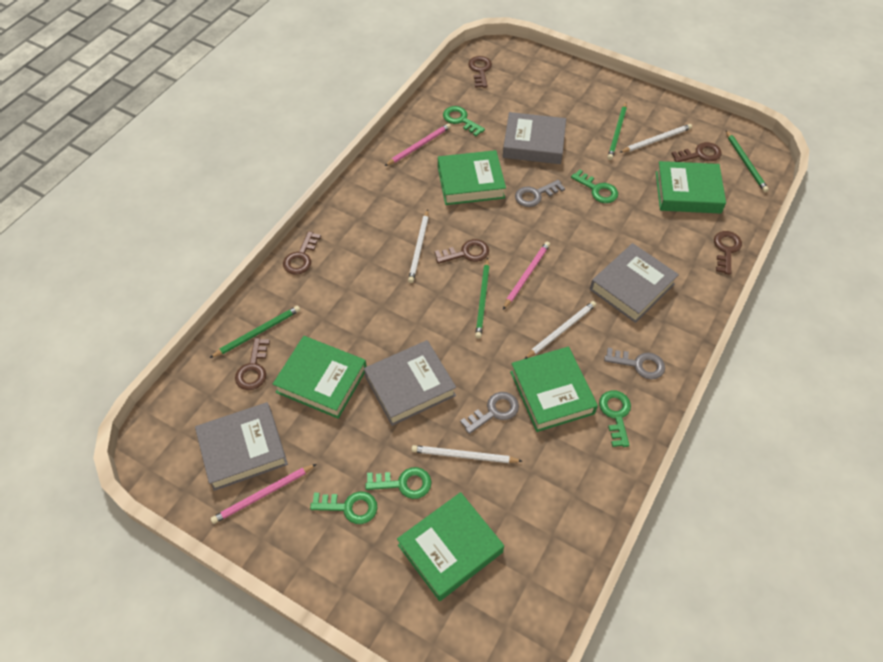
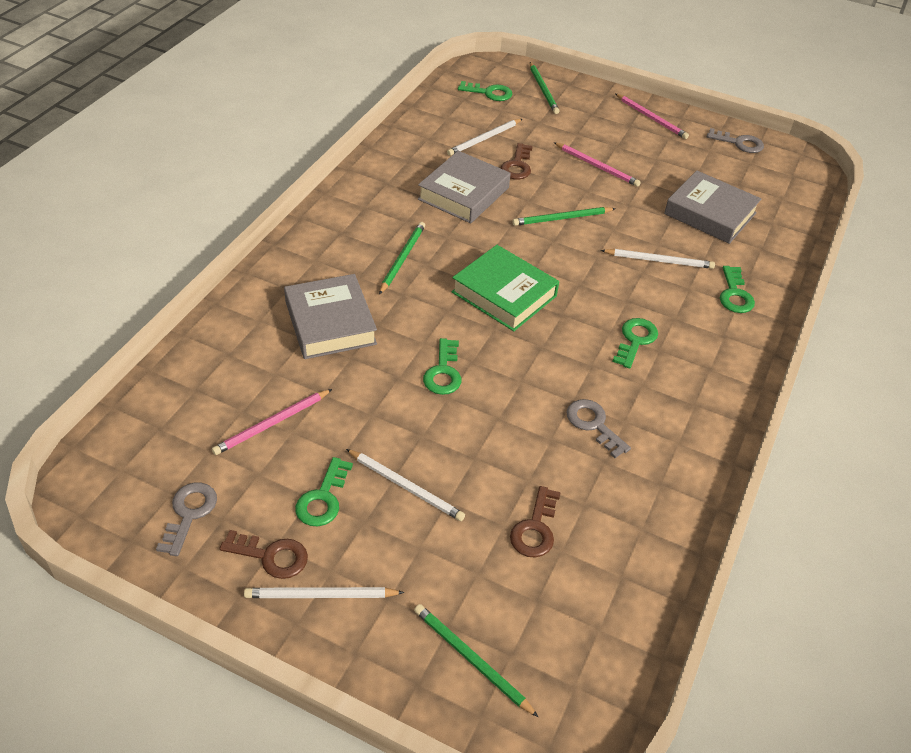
brown key: 6 -> 3
green book: 5 -> 1
grey book: 4 -> 3

